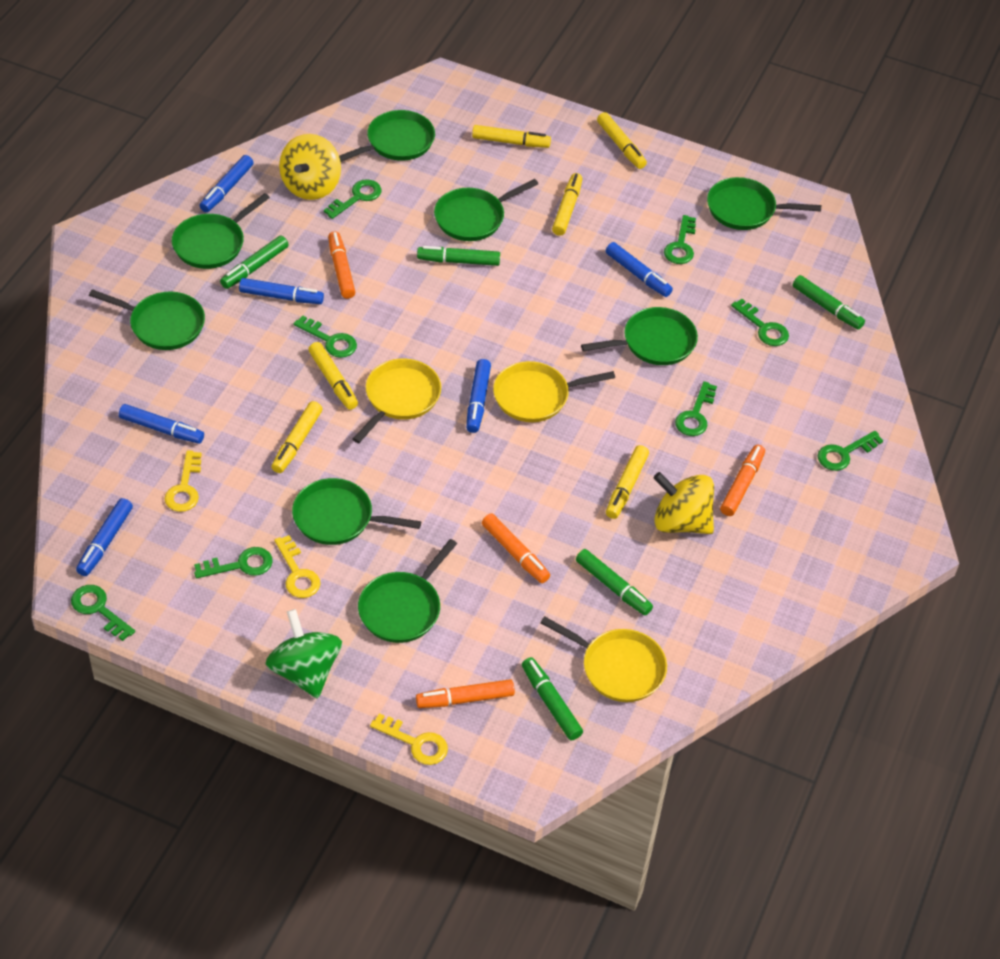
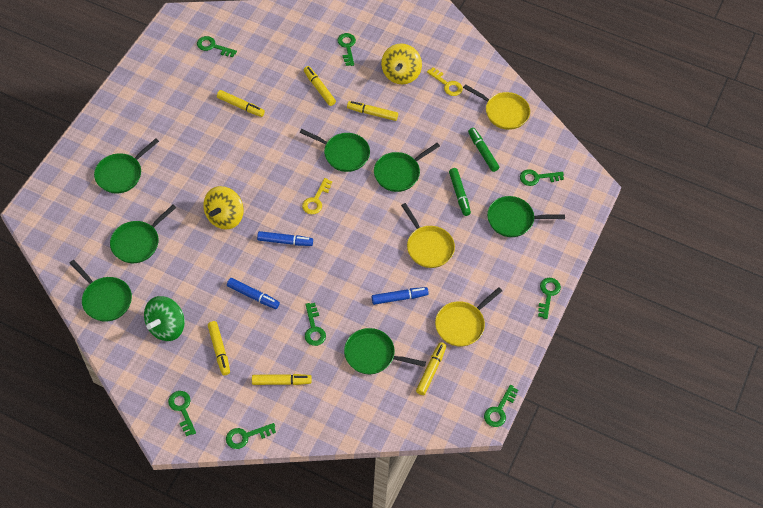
blue marker: 6 -> 3
green marker: 5 -> 2
green pan: 8 -> 7
orange marker: 4 -> 0
yellow key: 3 -> 2

